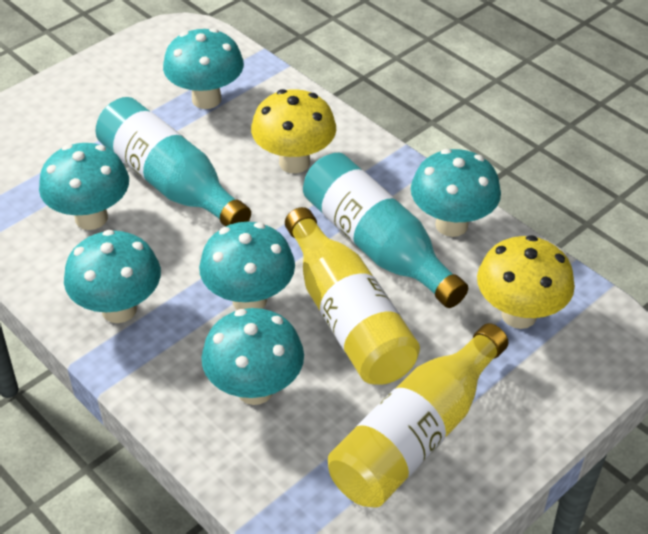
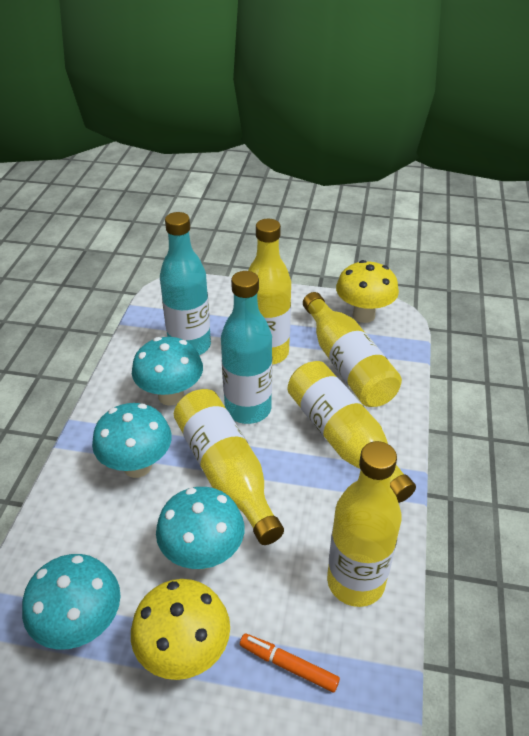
orange marker: 0 -> 1
turquoise mushroom: 6 -> 4
yellow bottle: 2 -> 5

